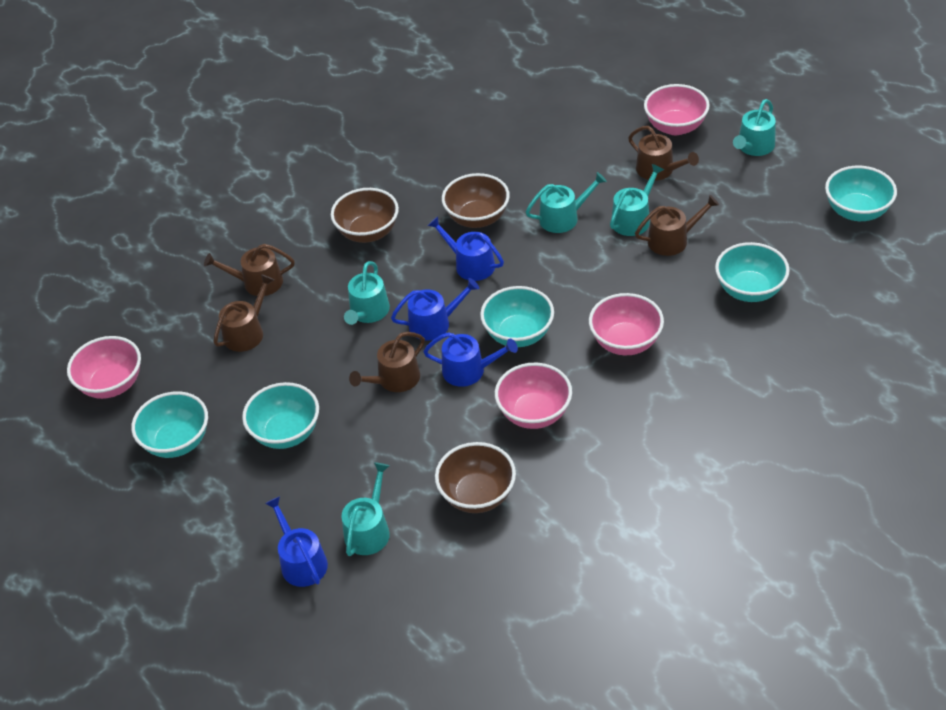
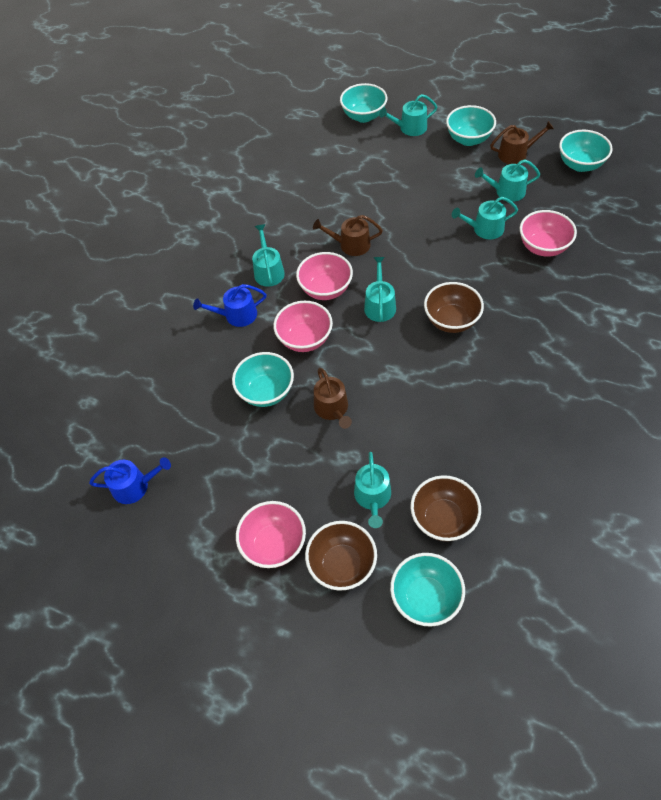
blue watering can: 4 -> 2
brown watering can: 5 -> 3
turquoise watering can: 5 -> 6

